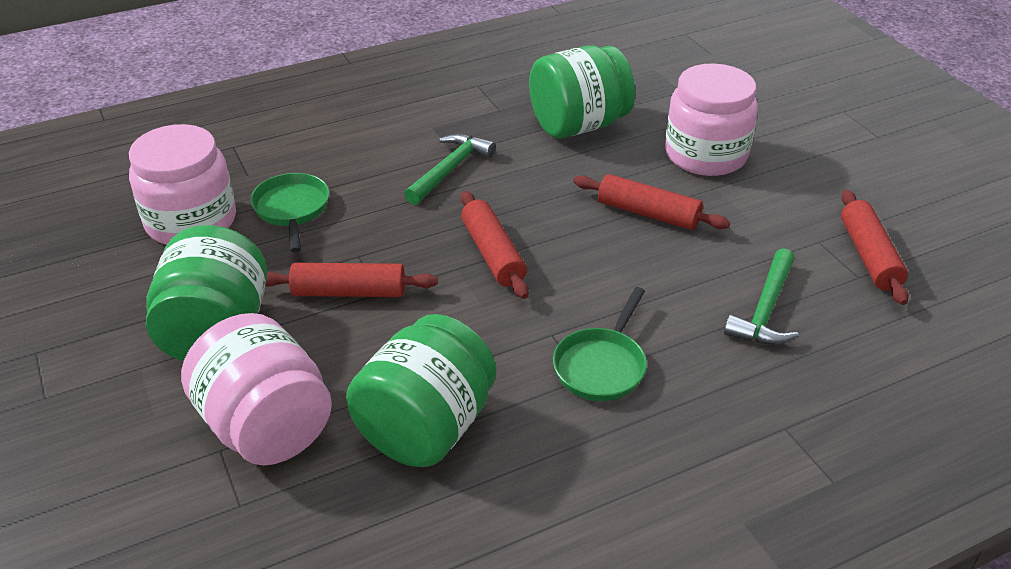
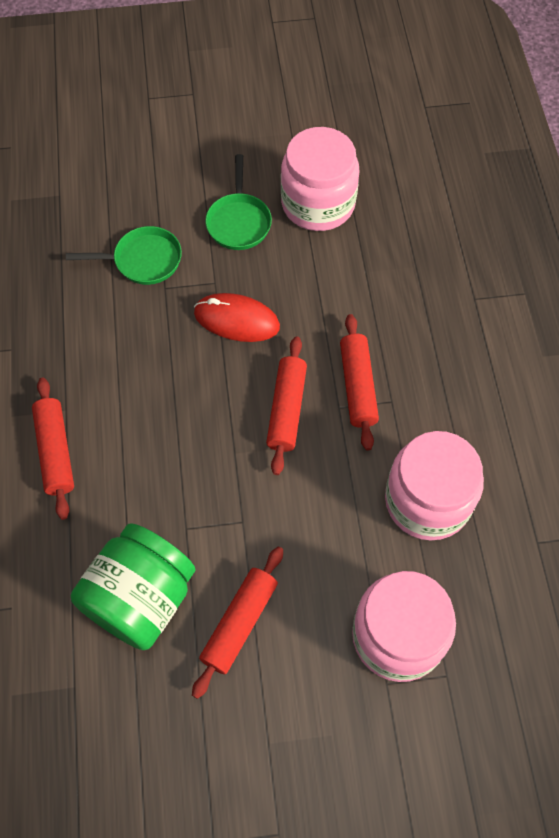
green hammer: 2 -> 0
green jar: 3 -> 1
red mouse: 0 -> 1

